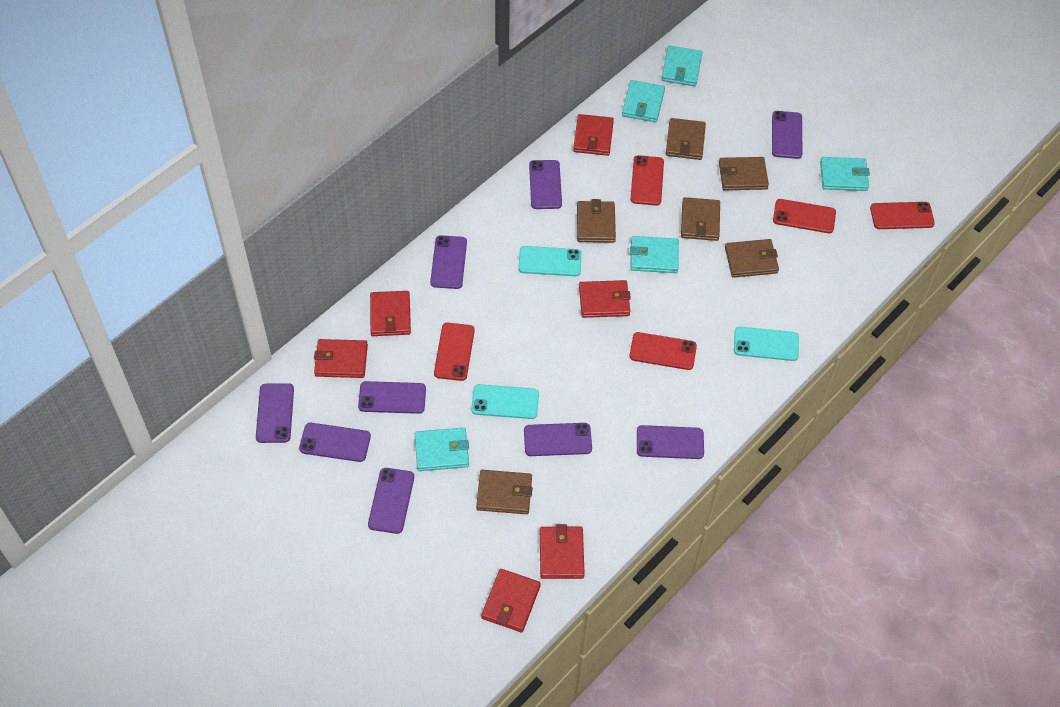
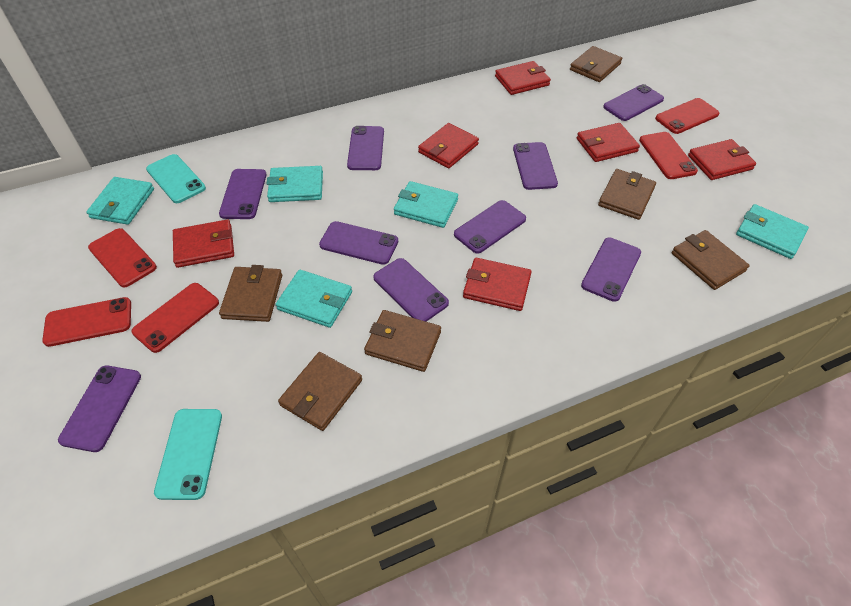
turquoise phone: 3 -> 2

